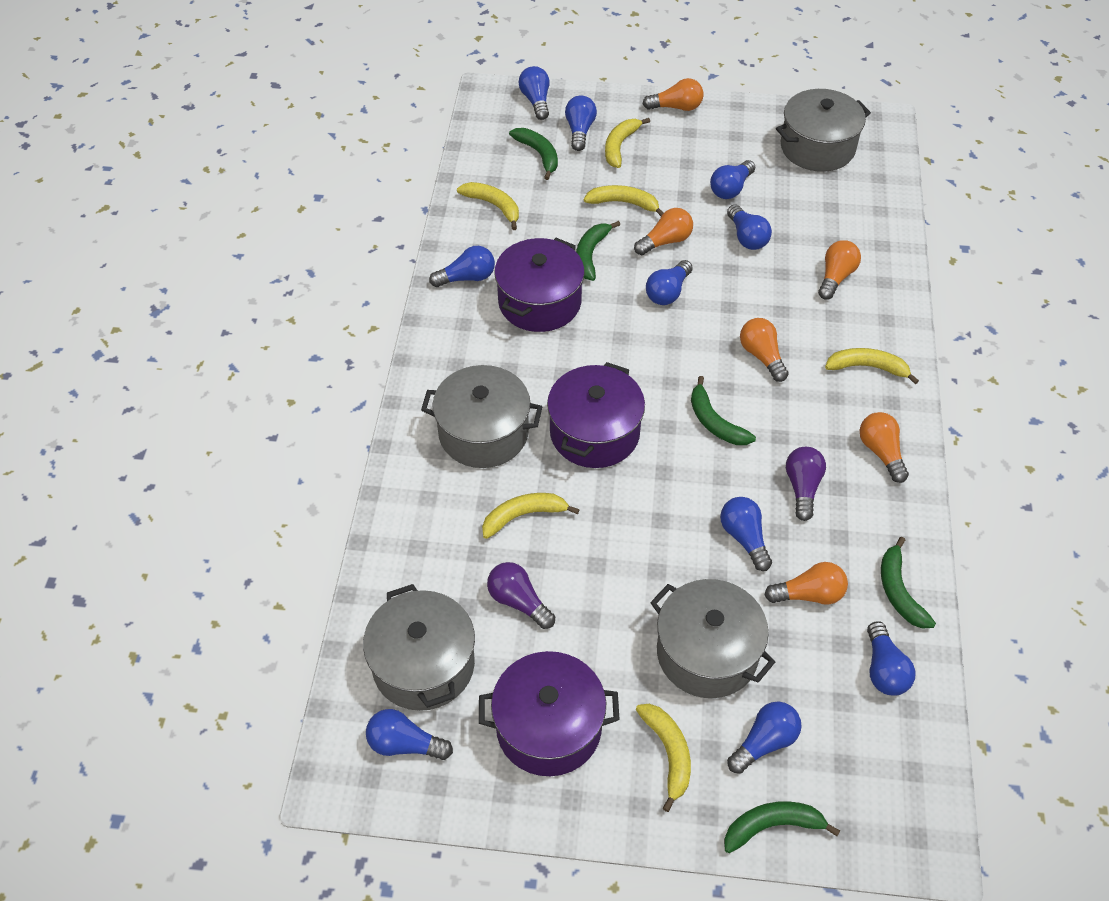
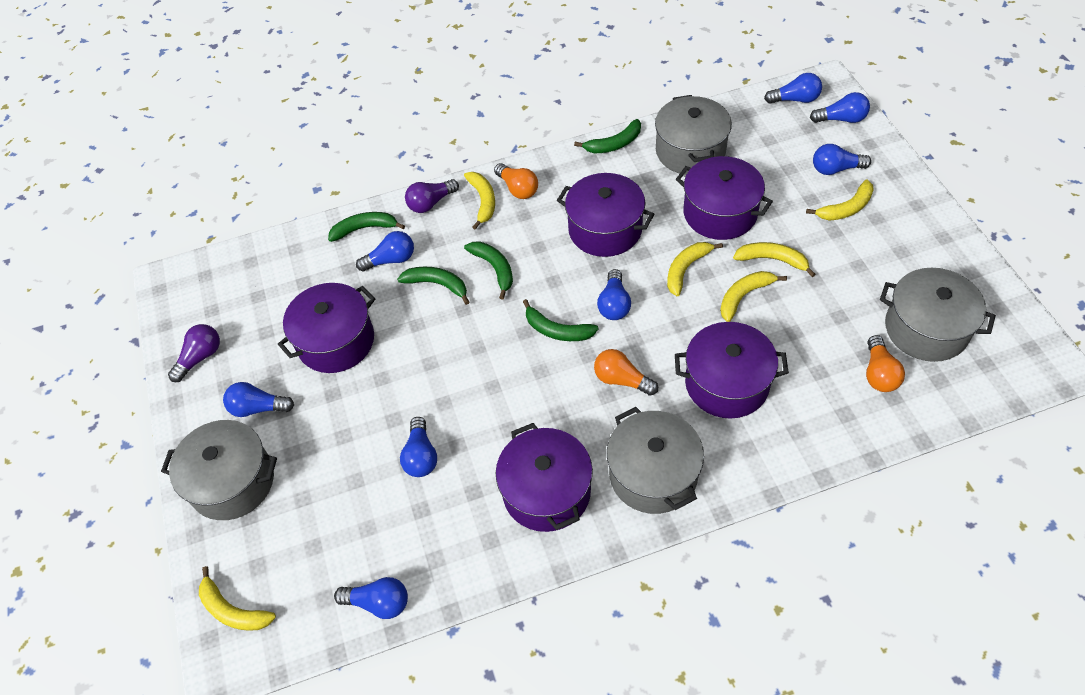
blue light bulb: 10 -> 8
orange light bulb: 6 -> 3
purple pot: 3 -> 5

